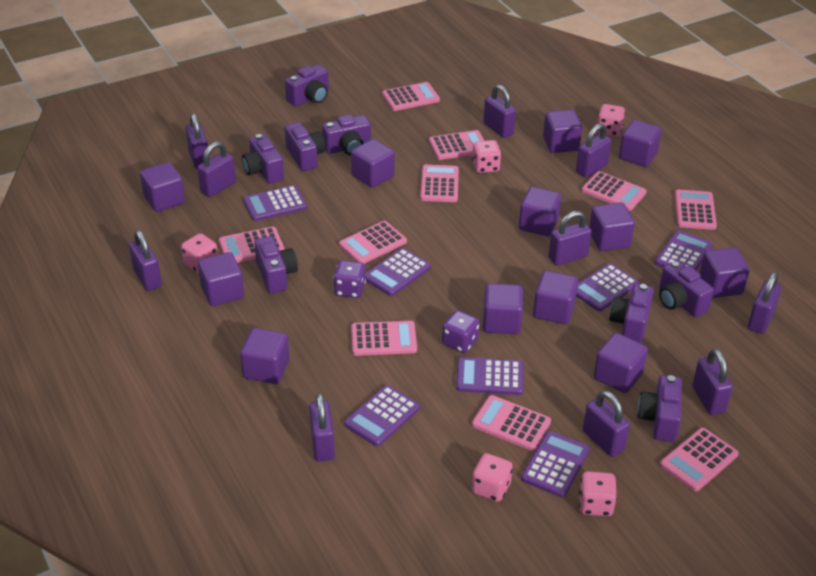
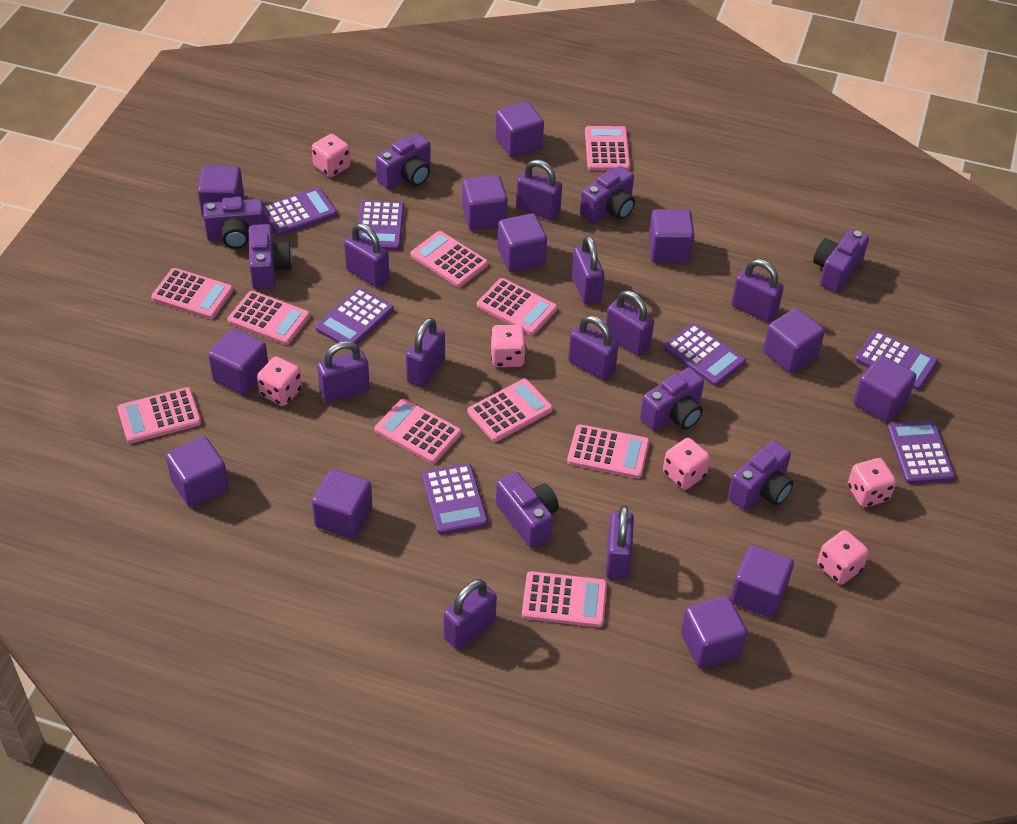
pink dice: 5 -> 6
purple dice: 2 -> 0

